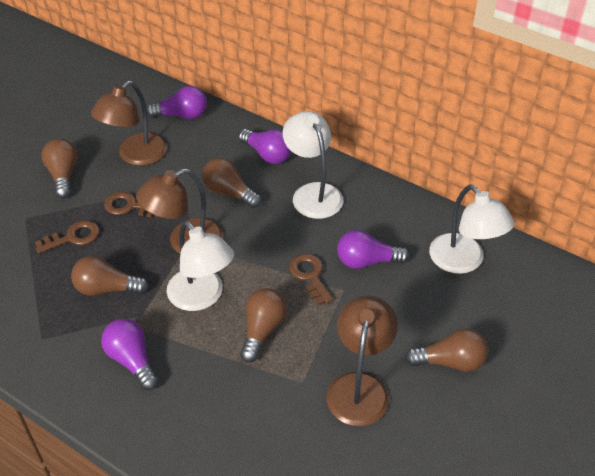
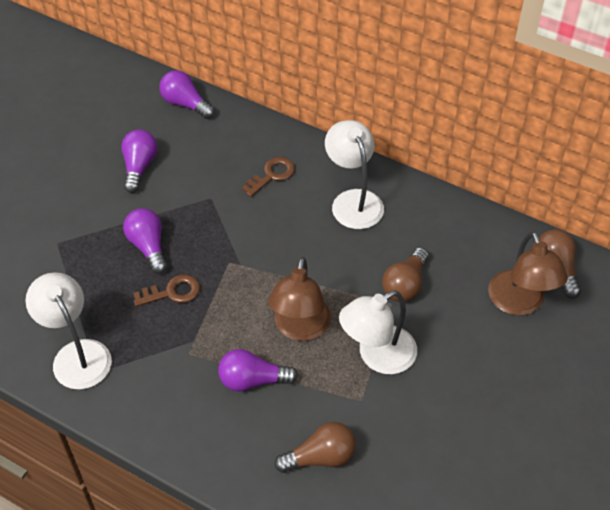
brown key: 3 -> 2
brown lamp: 3 -> 2
brown light bulb: 5 -> 3

